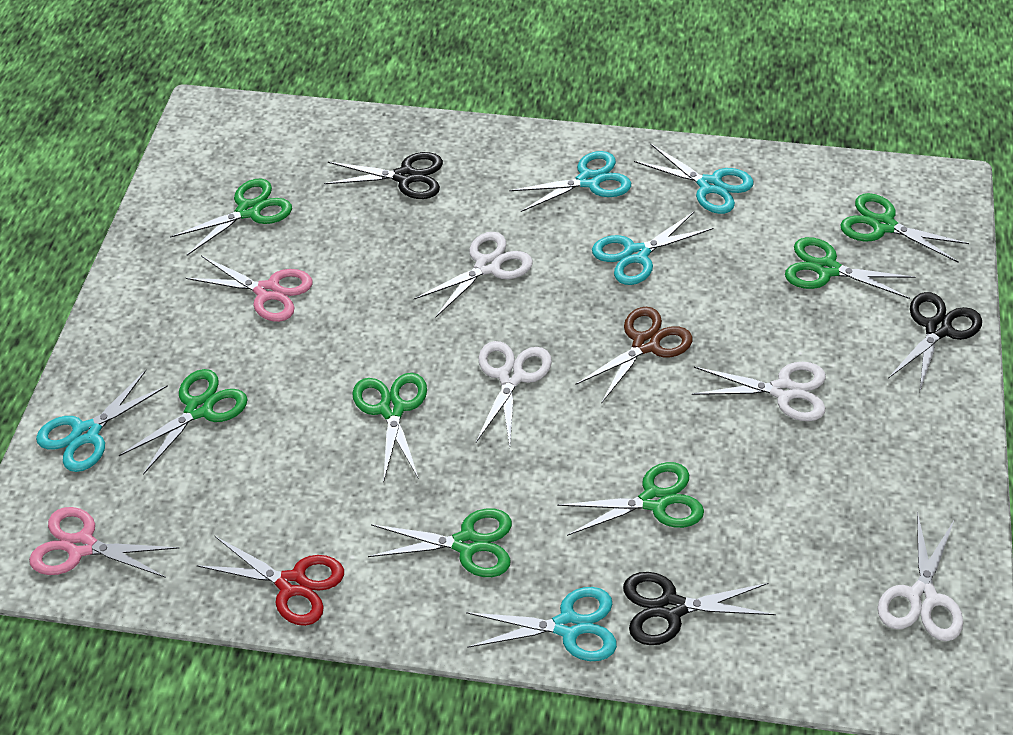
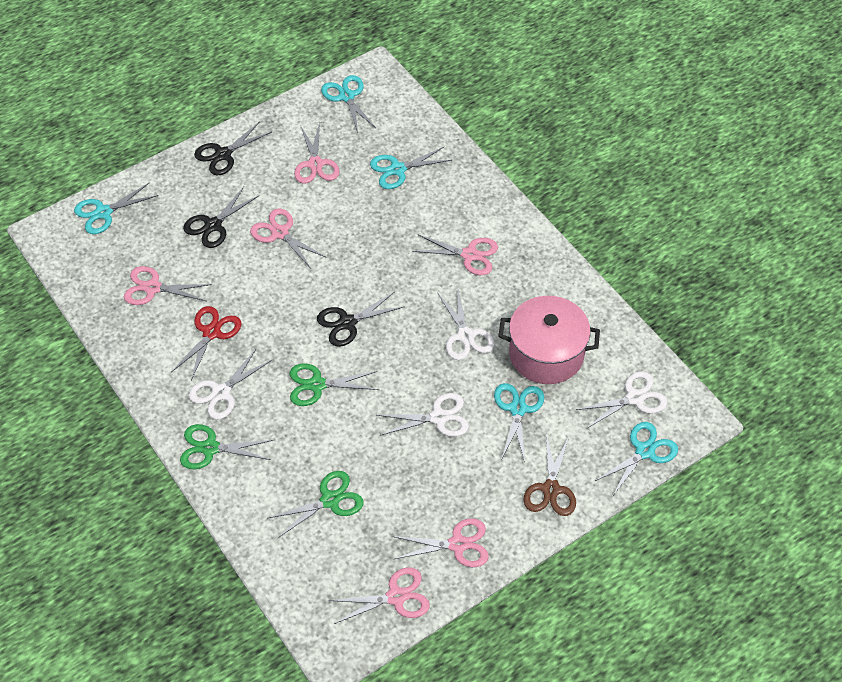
green scissors: 7 -> 3
pink pot: 0 -> 1
pink scissors: 2 -> 6

